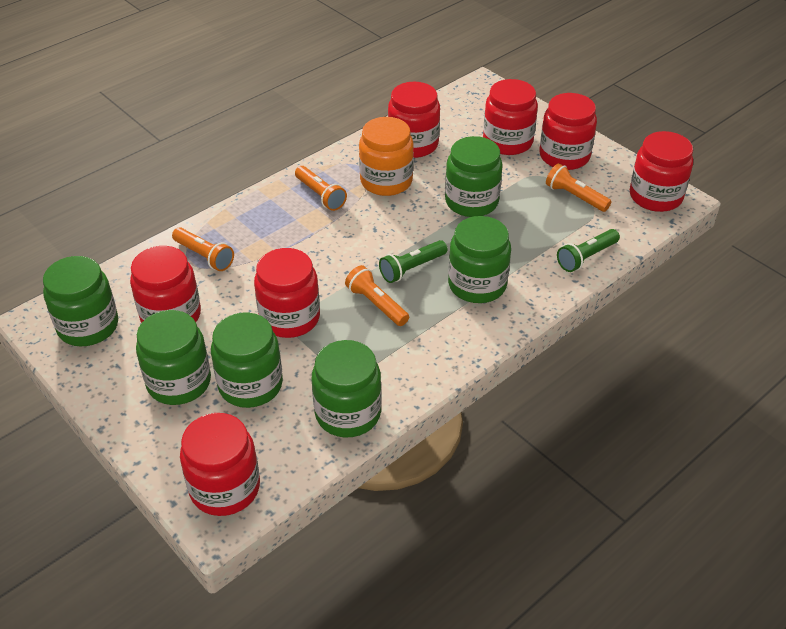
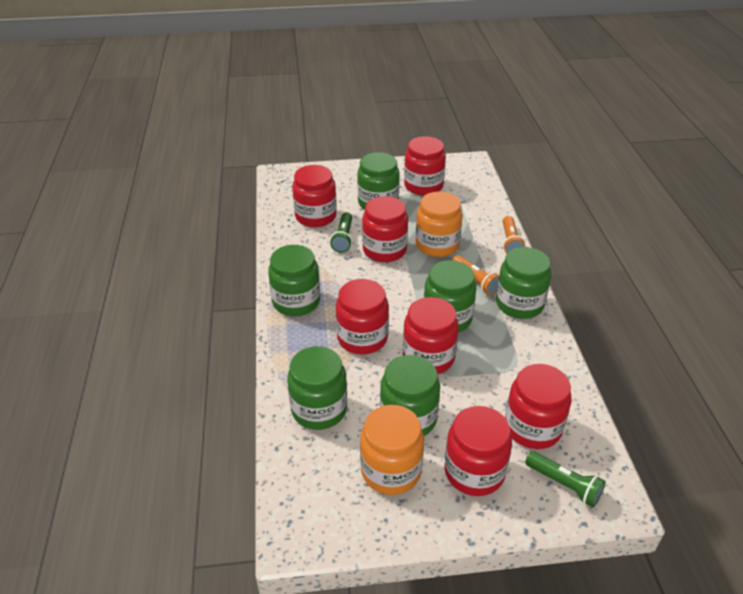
orange flashlight: 4 -> 2
orange jar: 1 -> 2

